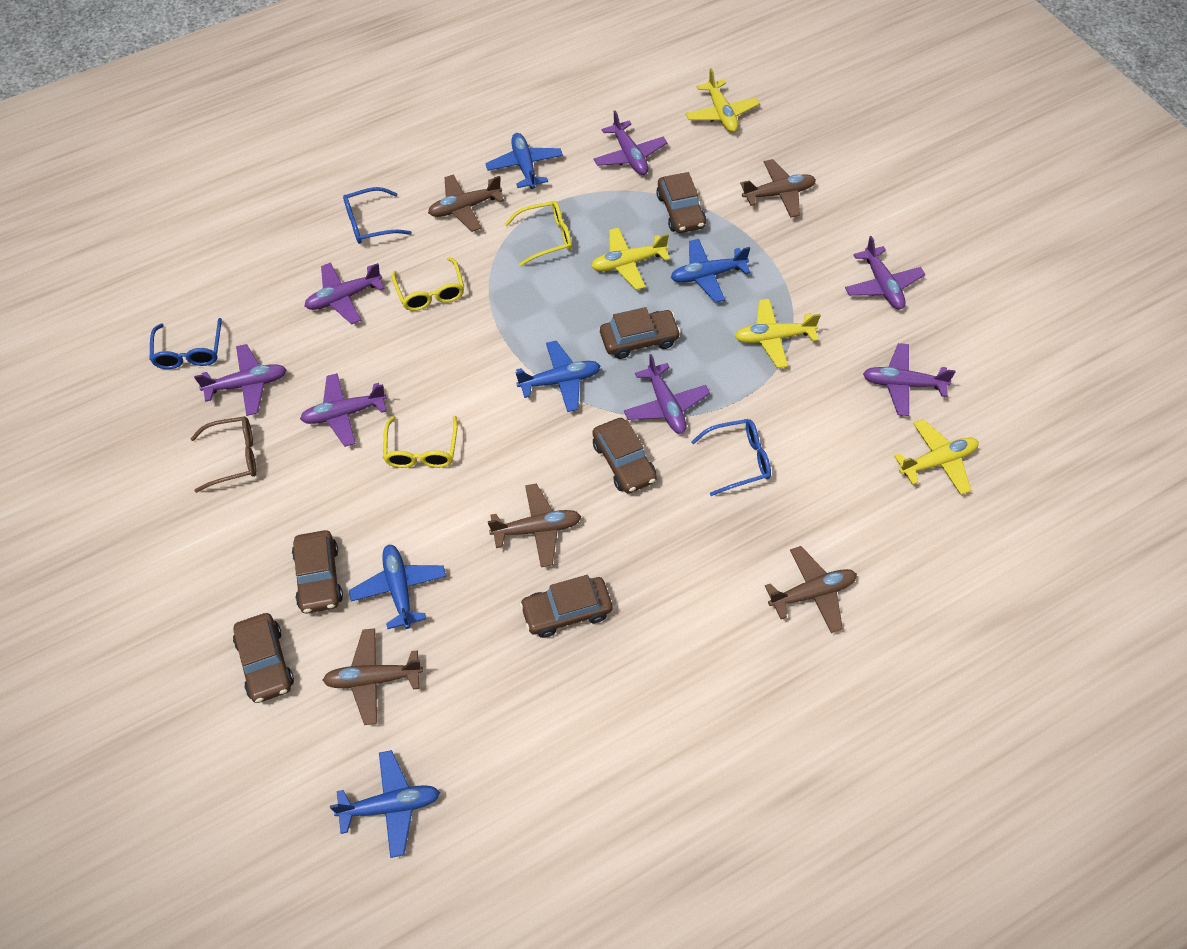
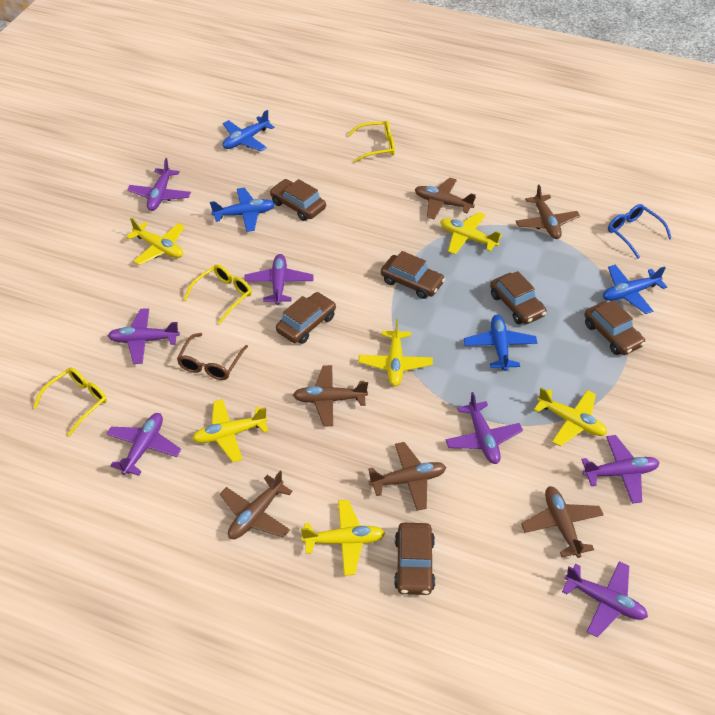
blue glasses: 3 -> 1
blue plane: 5 -> 4
brown plane: 5 -> 6
yellow plane: 4 -> 6

